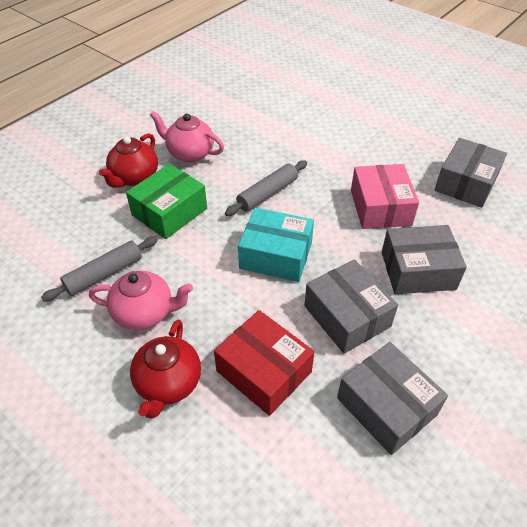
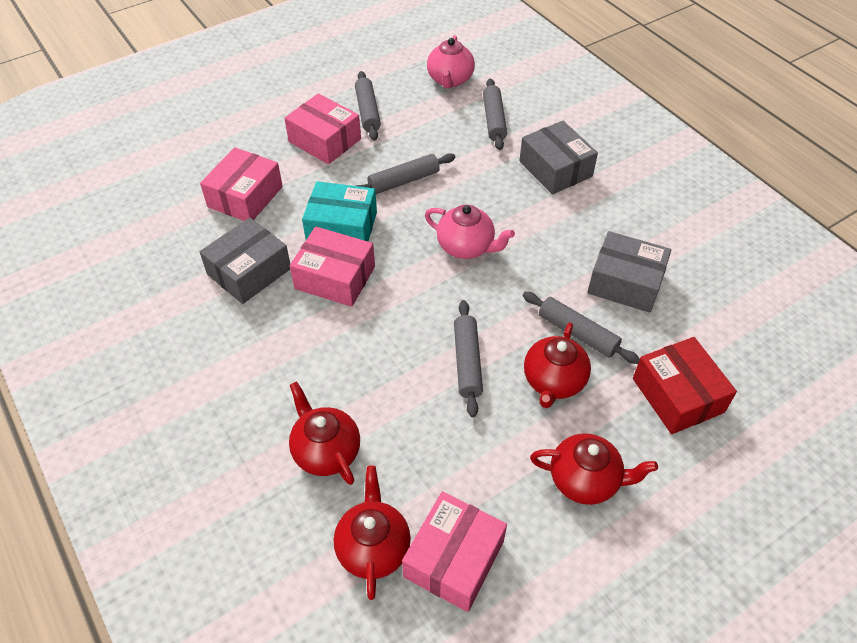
green box: 1 -> 0
grey box: 4 -> 3
grey rolling pin: 2 -> 5
pink box: 1 -> 4
red teapot: 2 -> 4

